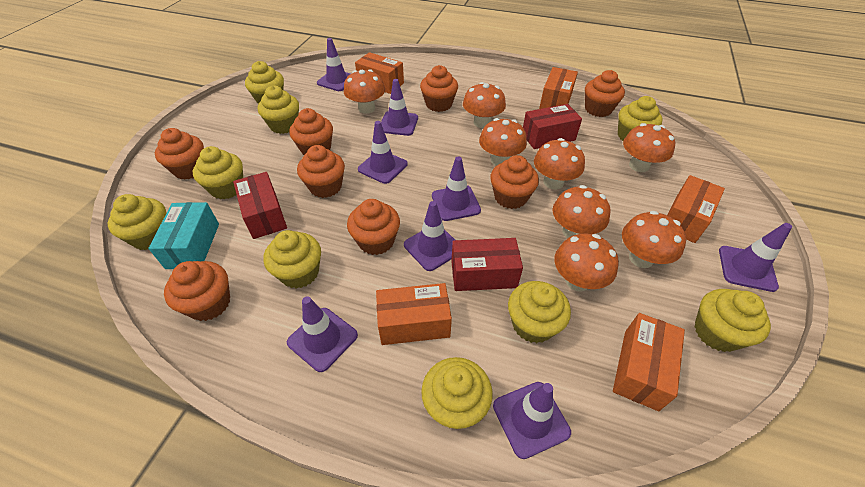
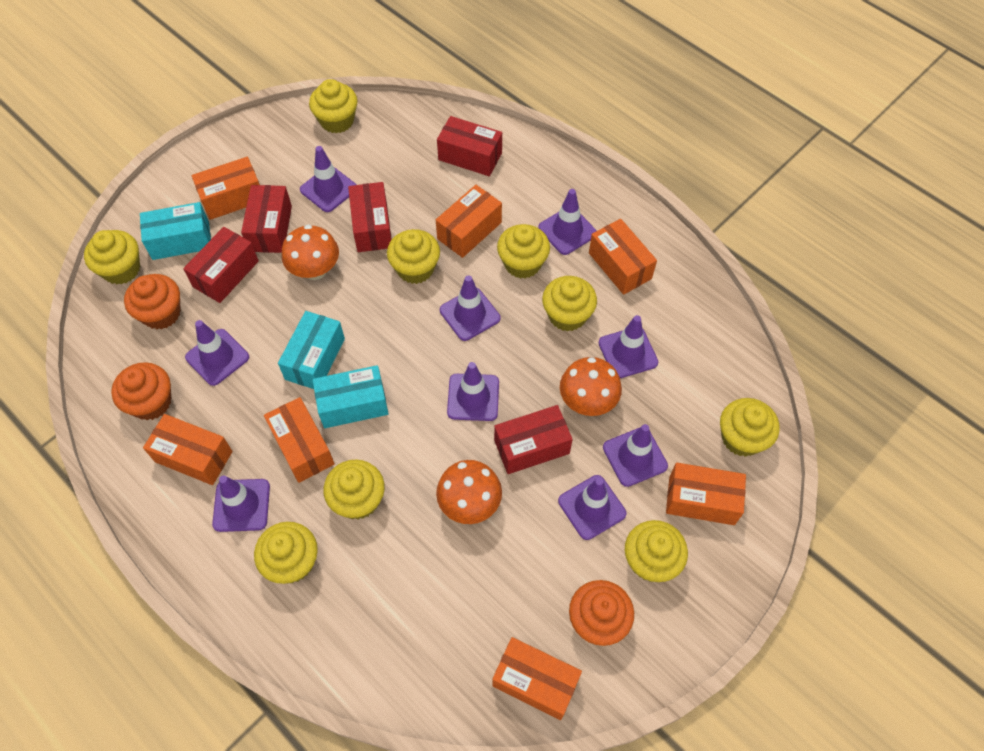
orange box: 5 -> 7
orange cupcake: 8 -> 3
orange mushroom: 8 -> 3
purple traffic cone: 8 -> 9
red box: 3 -> 5
turquoise box: 1 -> 3

